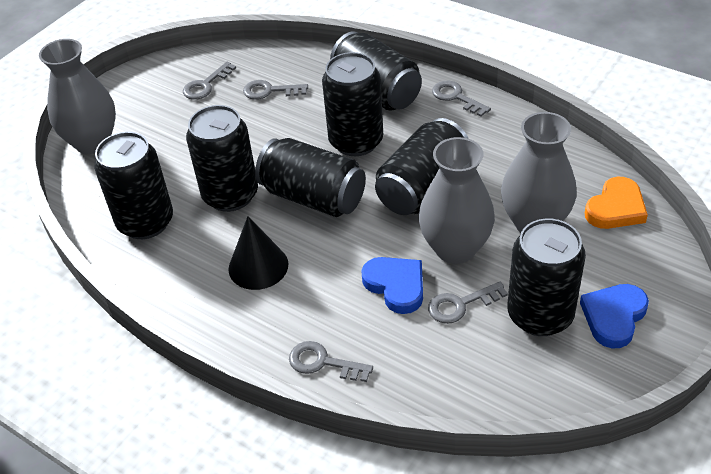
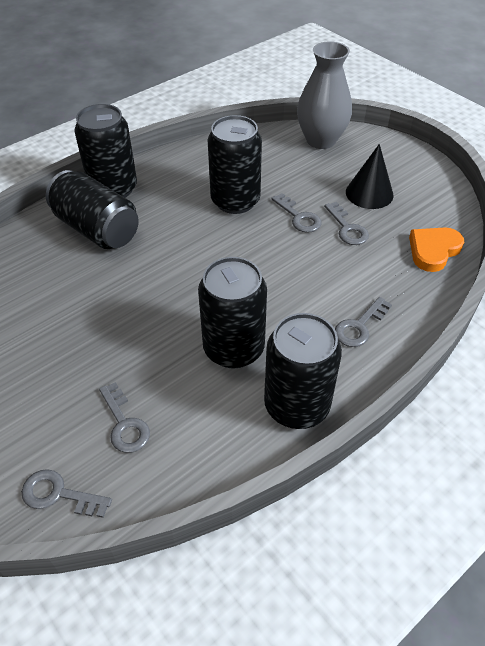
black can: 7 -> 5
blue heart: 2 -> 0
grey vase: 3 -> 1

